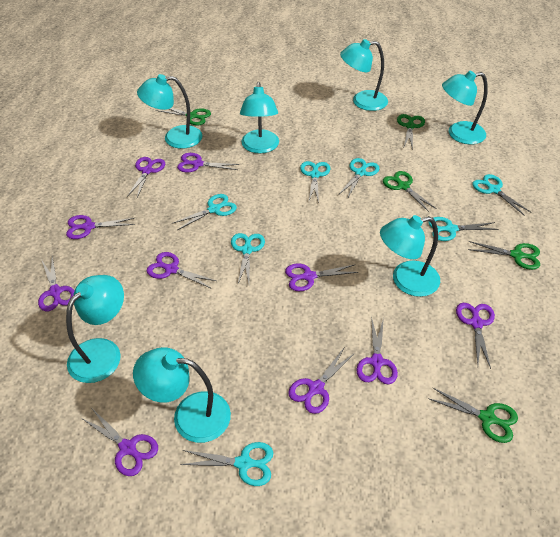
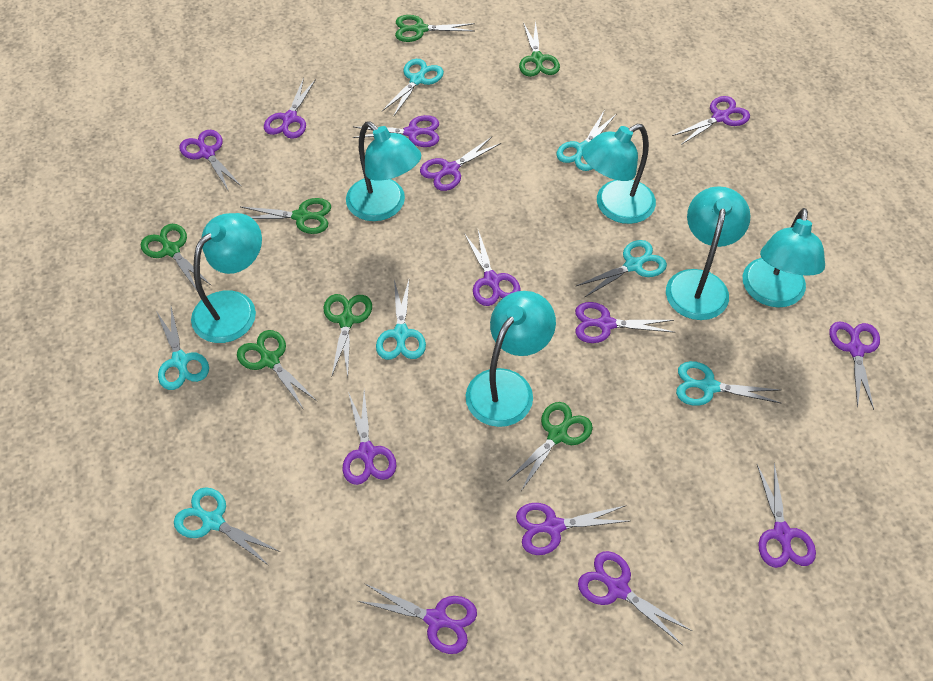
green scissors: 5 -> 7
purple scissors: 10 -> 13
turquoise lamp: 7 -> 6

